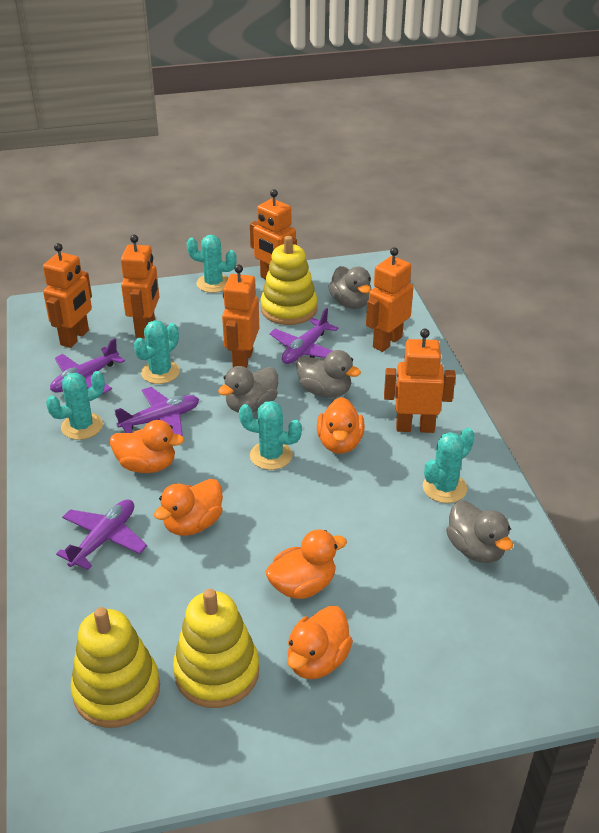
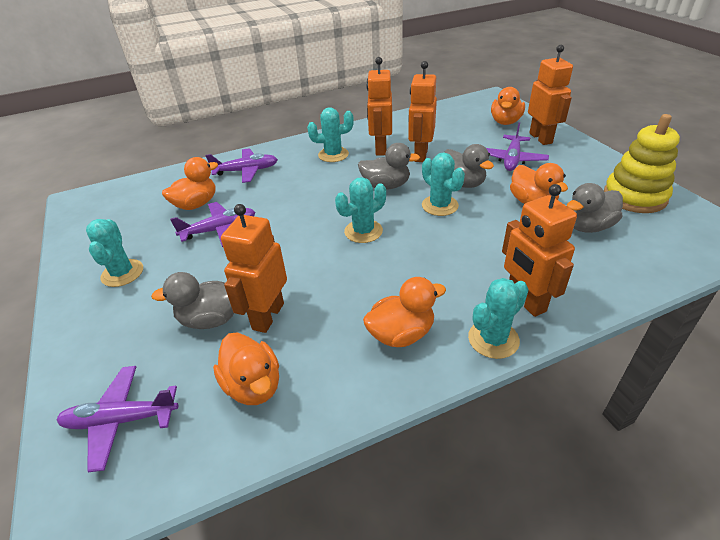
orange robot: 6 -> 5
yellow stacking toy: 3 -> 1

